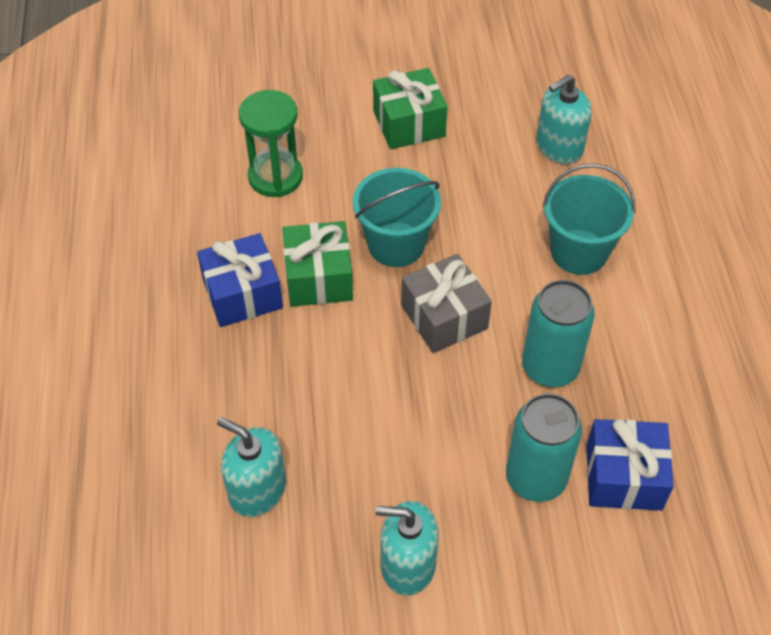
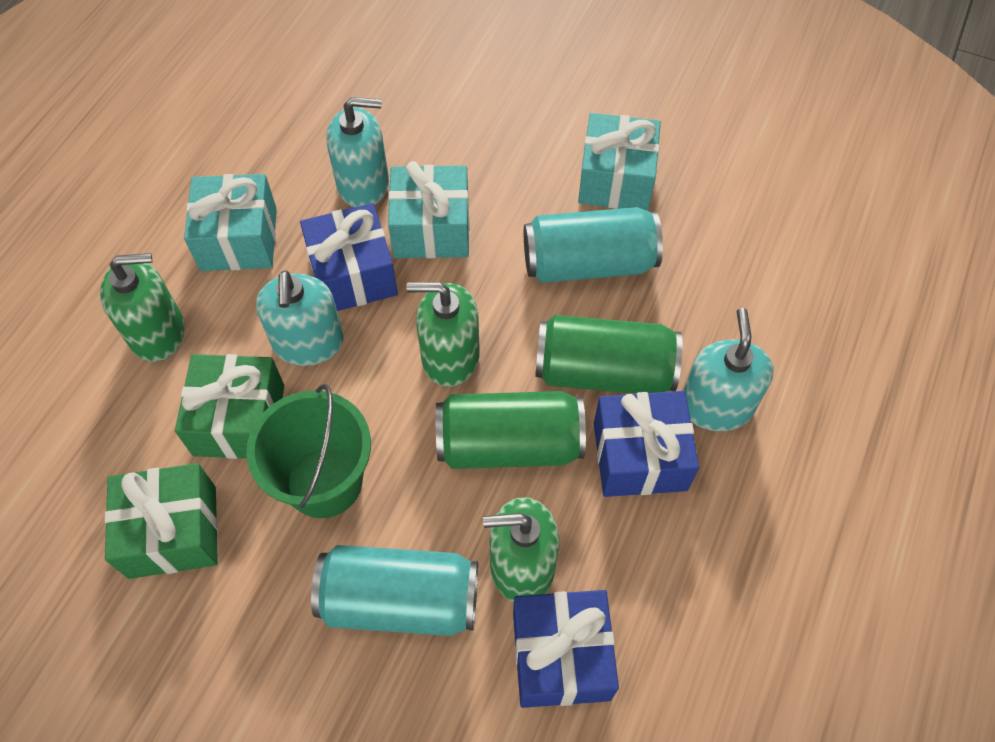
blue gift: 2 -> 3
green bucket: 0 -> 1
green can: 0 -> 2
green hourglass: 1 -> 0
green soap dispenser: 0 -> 3
grey gift: 1 -> 0
turquoise bucket: 2 -> 0
turquoise gift: 0 -> 3

